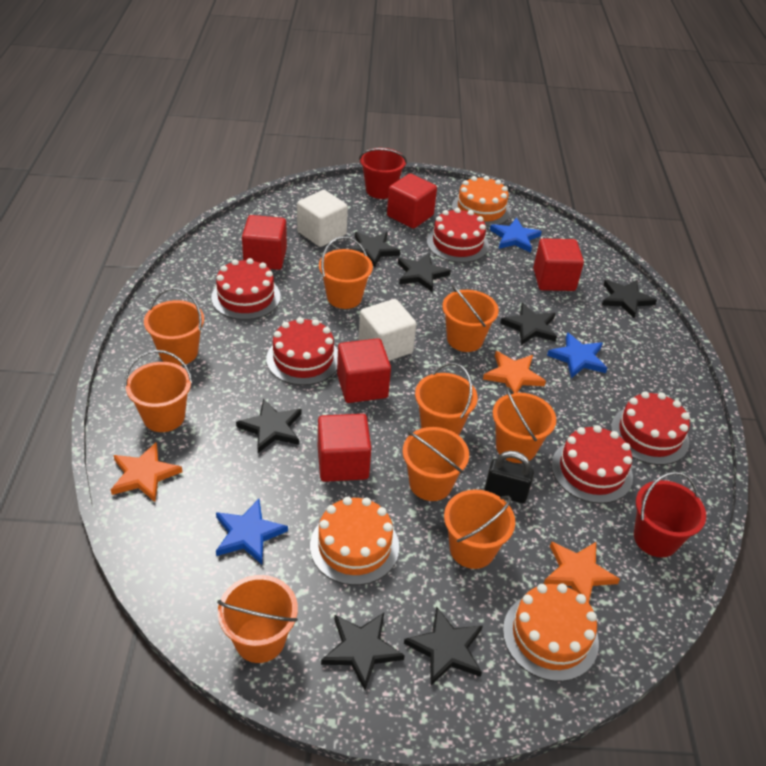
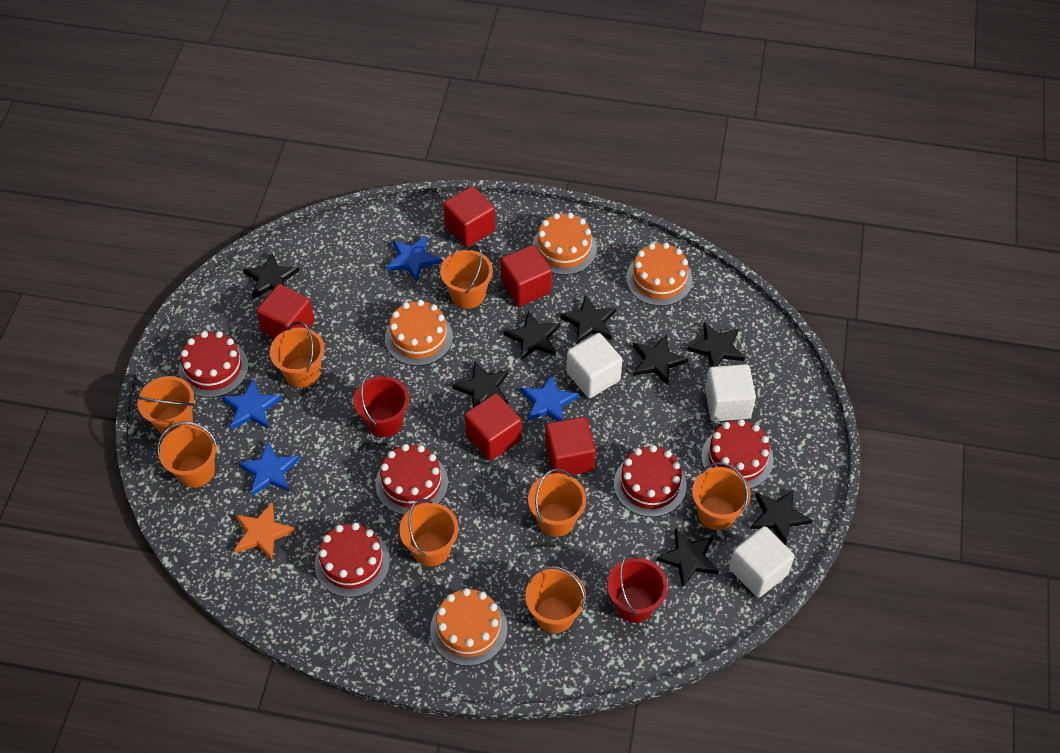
black padlock: 1 -> 0
black star: 7 -> 8
blue star: 3 -> 4
orange bucket: 9 -> 8
orange cake: 3 -> 4
orange star: 3 -> 1
white cube: 2 -> 3

